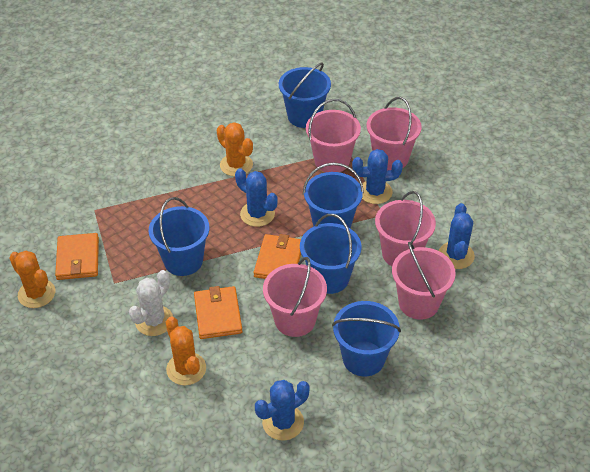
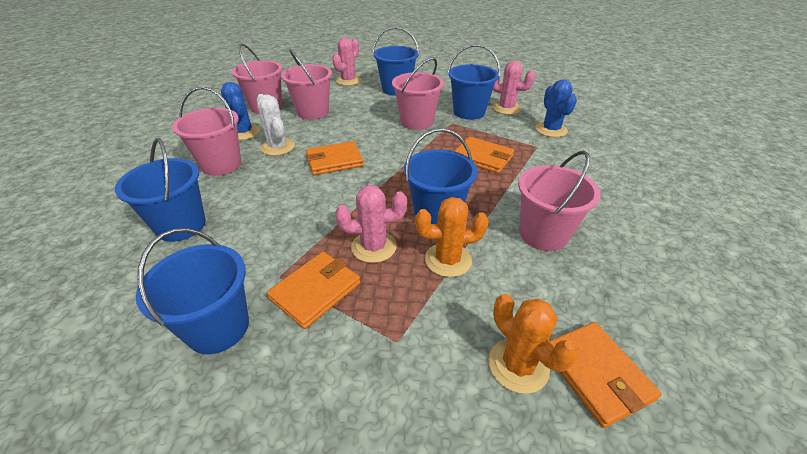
blue cactus: 4 -> 2
orange cactus: 3 -> 2
orange wallet: 3 -> 4
pink cactus: 0 -> 3

